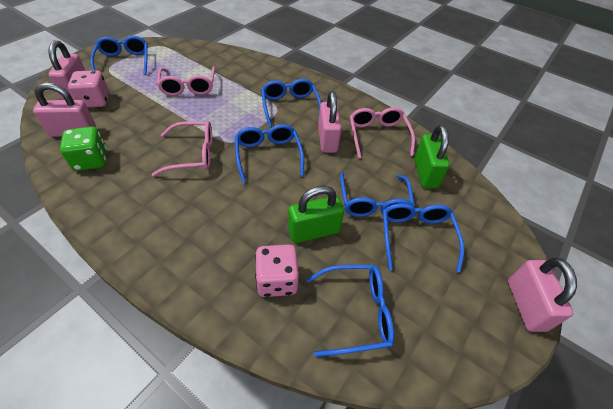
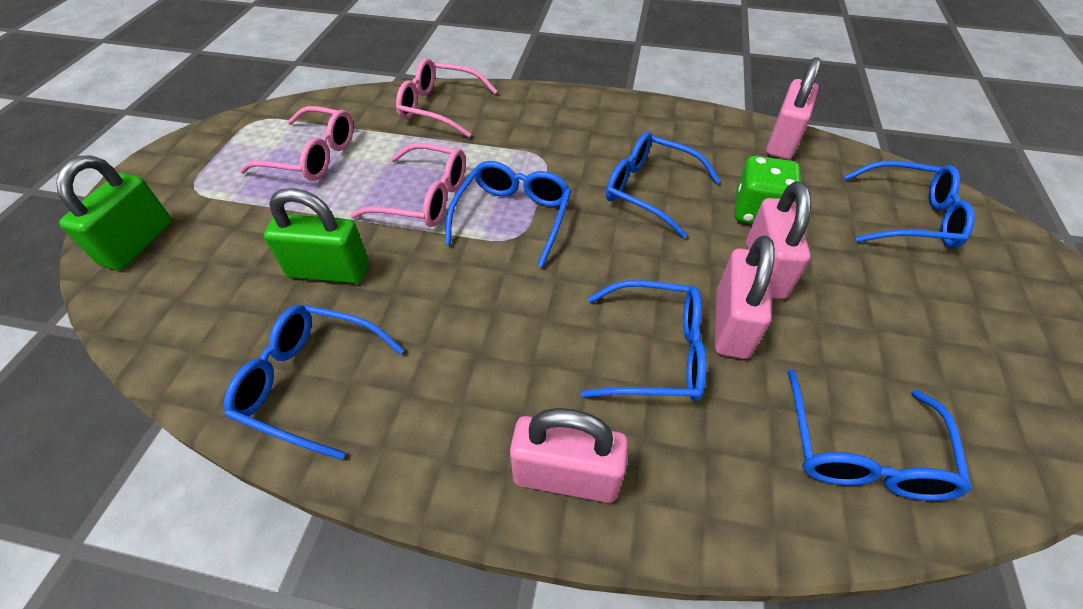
pink dice: 2 -> 0

